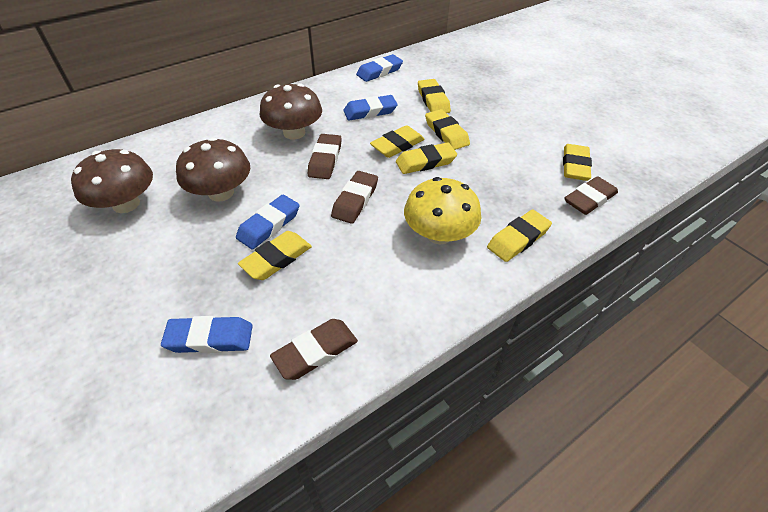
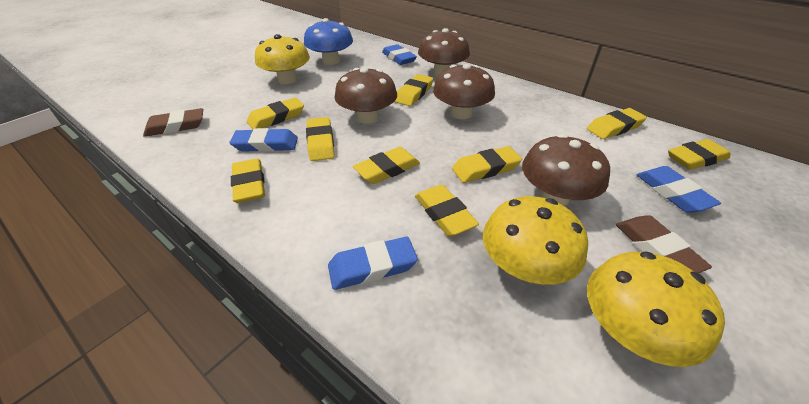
blue mushroom: 0 -> 1
brown eraser: 4 -> 2
brown mushroom: 3 -> 4
yellow eraser: 7 -> 9
yellow mushroom: 1 -> 3

